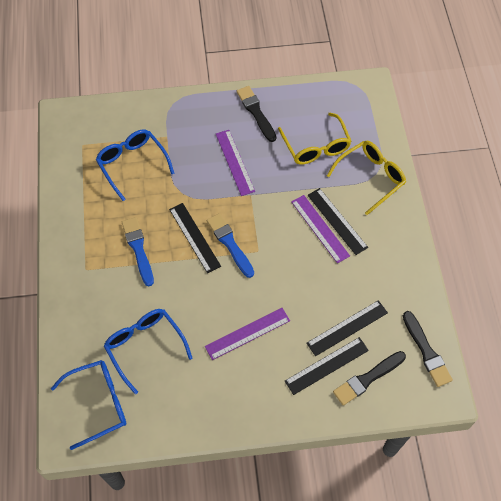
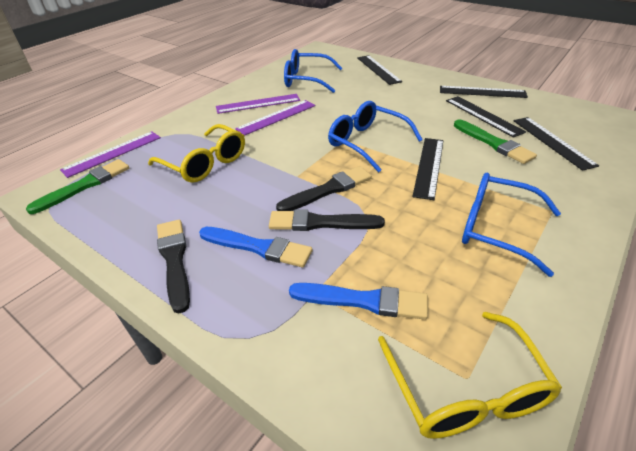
black ruler: 4 -> 5
green brush: 0 -> 2

